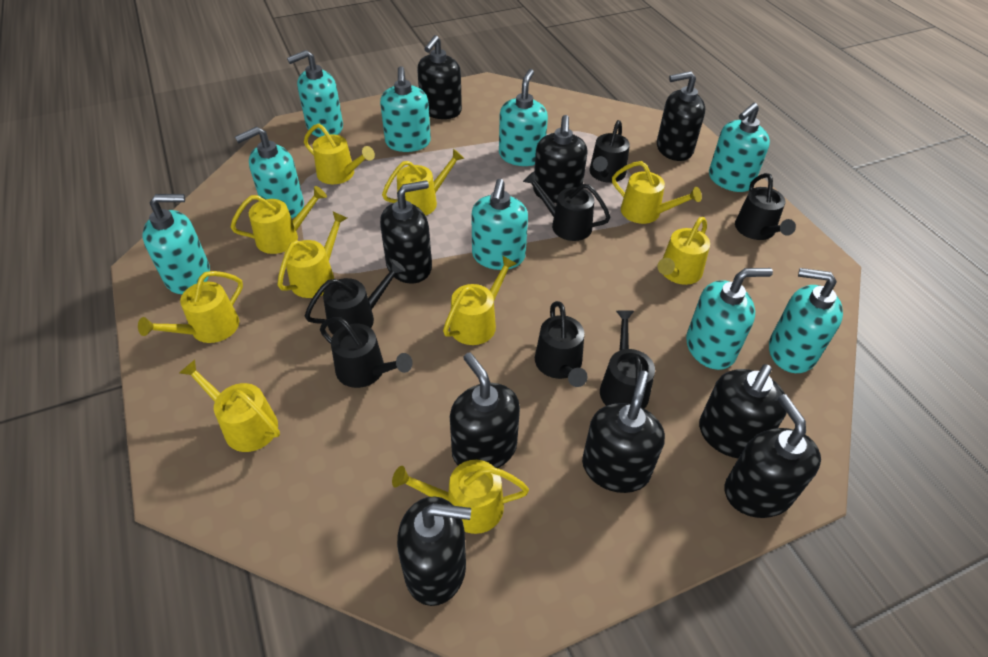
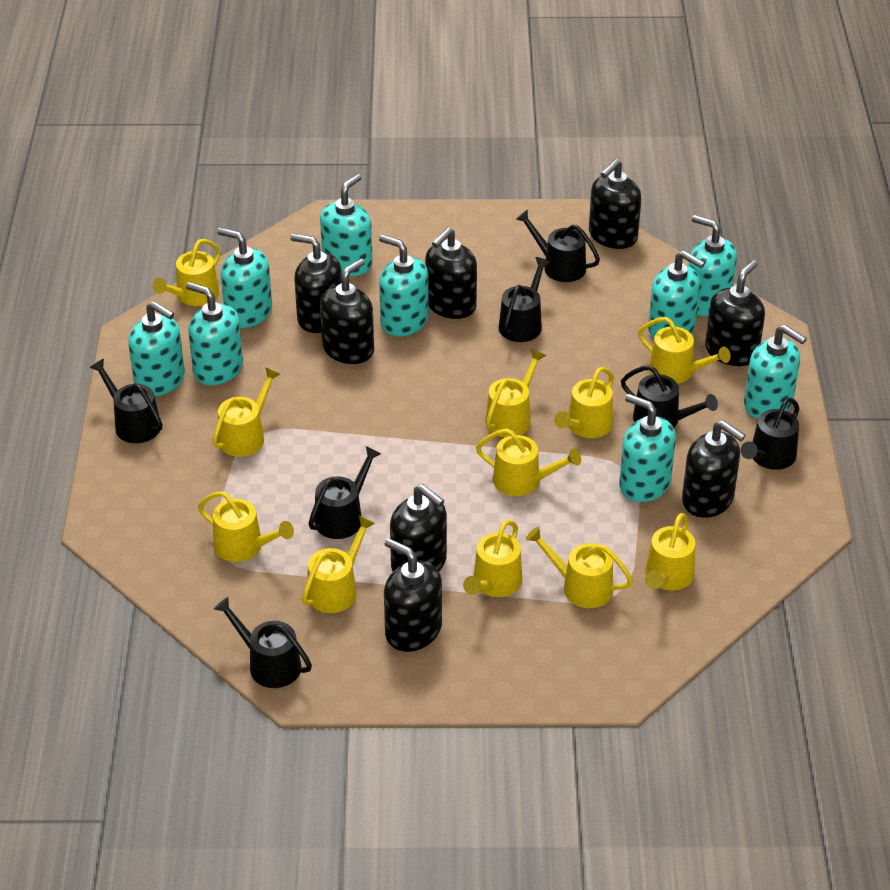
black soap dispenser: 9 -> 8
yellow watering can: 10 -> 11

